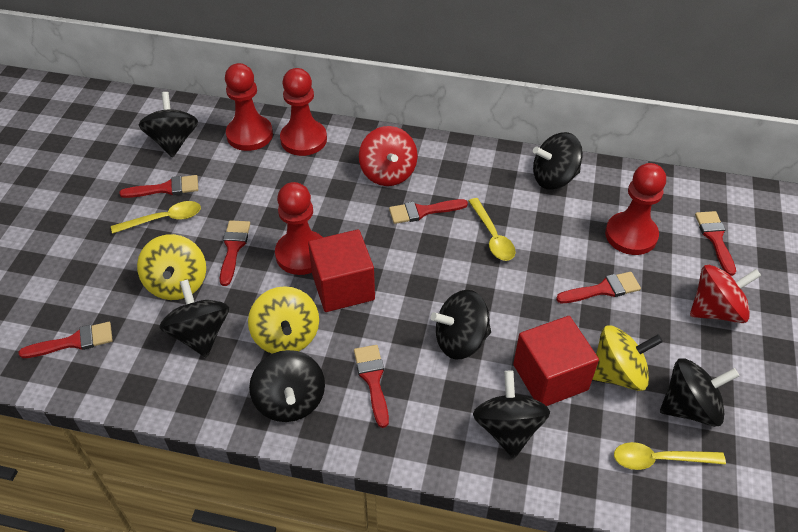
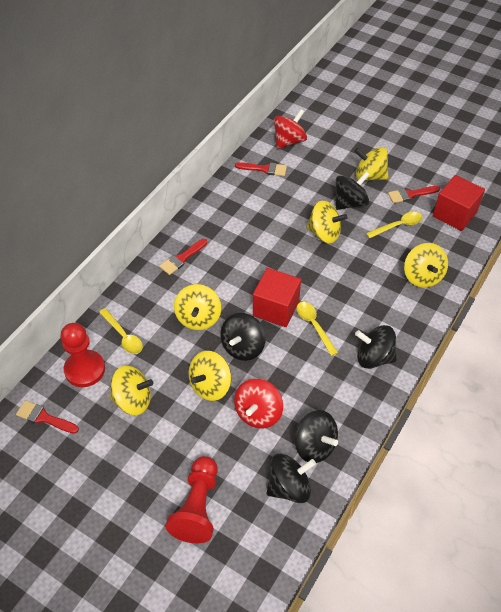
black spinning top: 7 -> 5
red brush: 7 -> 4
red pawn: 4 -> 2
yellow spinning top: 3 -> 6

